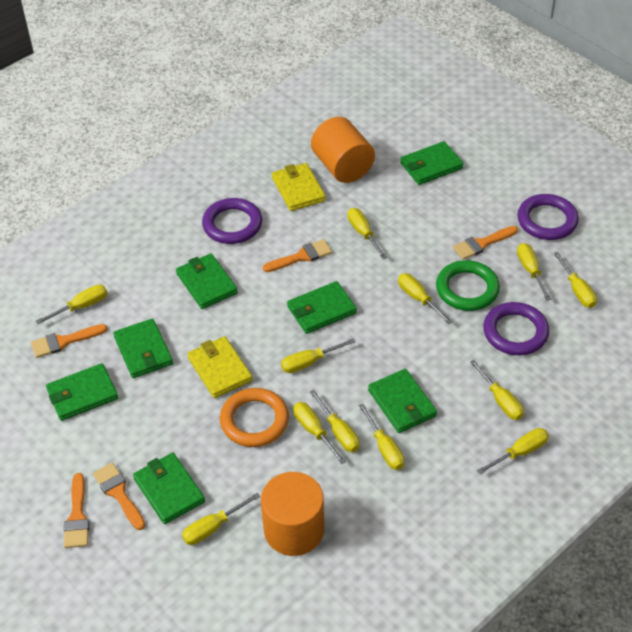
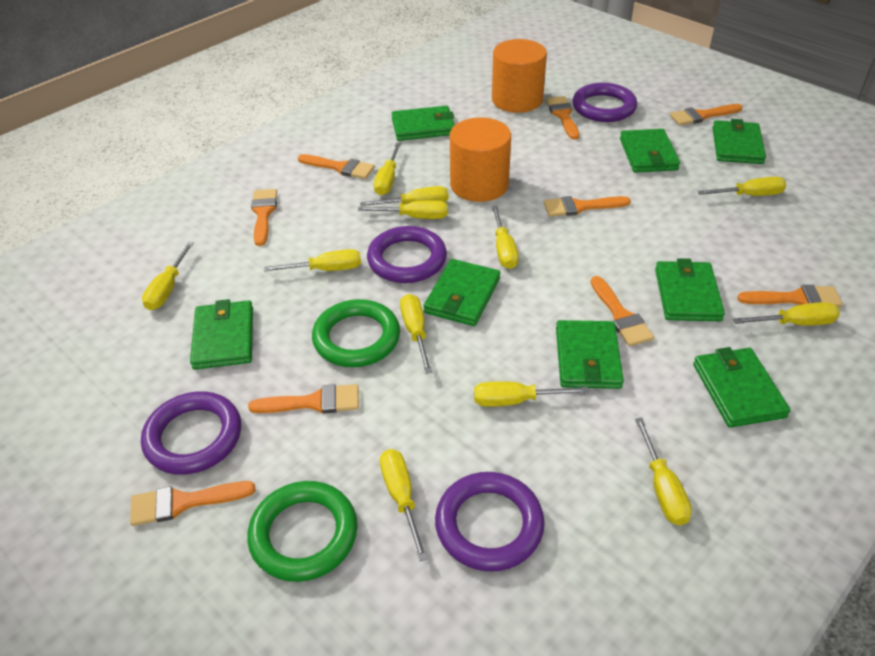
green ring: 1 -> 2
green wallet: 7 -> 8
orange brush: 5 -> 9
orange ring: 1 -> 0
purple ring: 3 -> 4
yellow wallet: 2 -> 0

